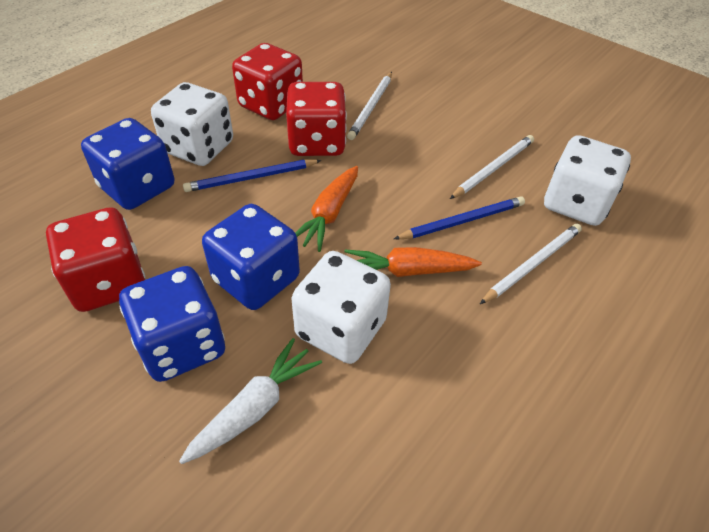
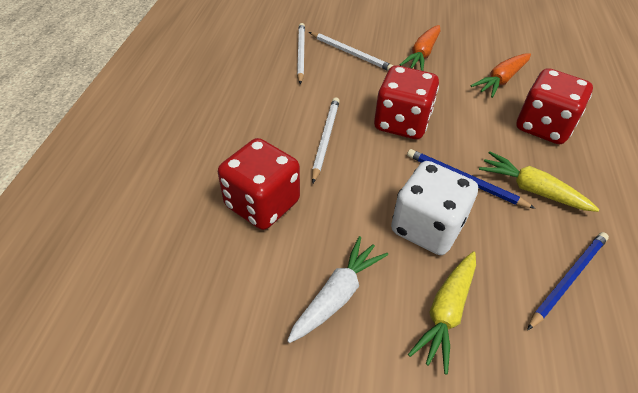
blue dice: 3 -> 0
white dice: 3 -> 1
yellow carrot: 0 -> 2

